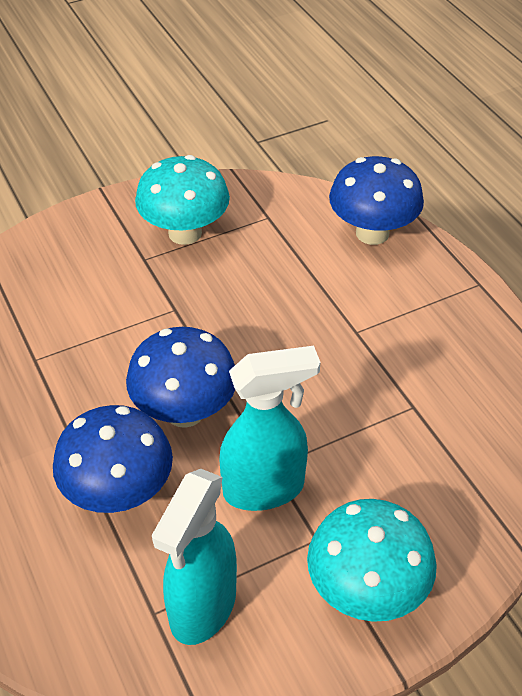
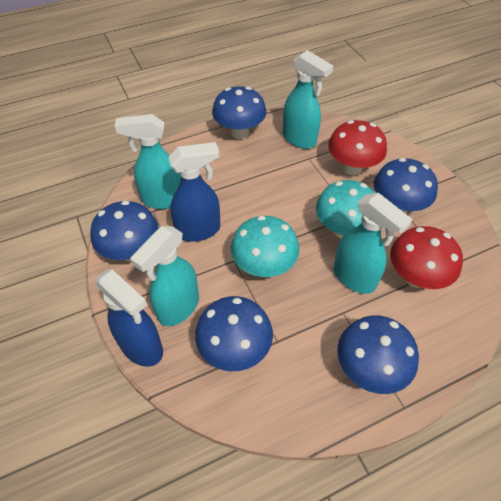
blue mushroom: 3 -> 5
blue spray bottle: 0 -> 2
red mushroom: 0 -> 2
turquoise spray bottle: 2 -> 4

